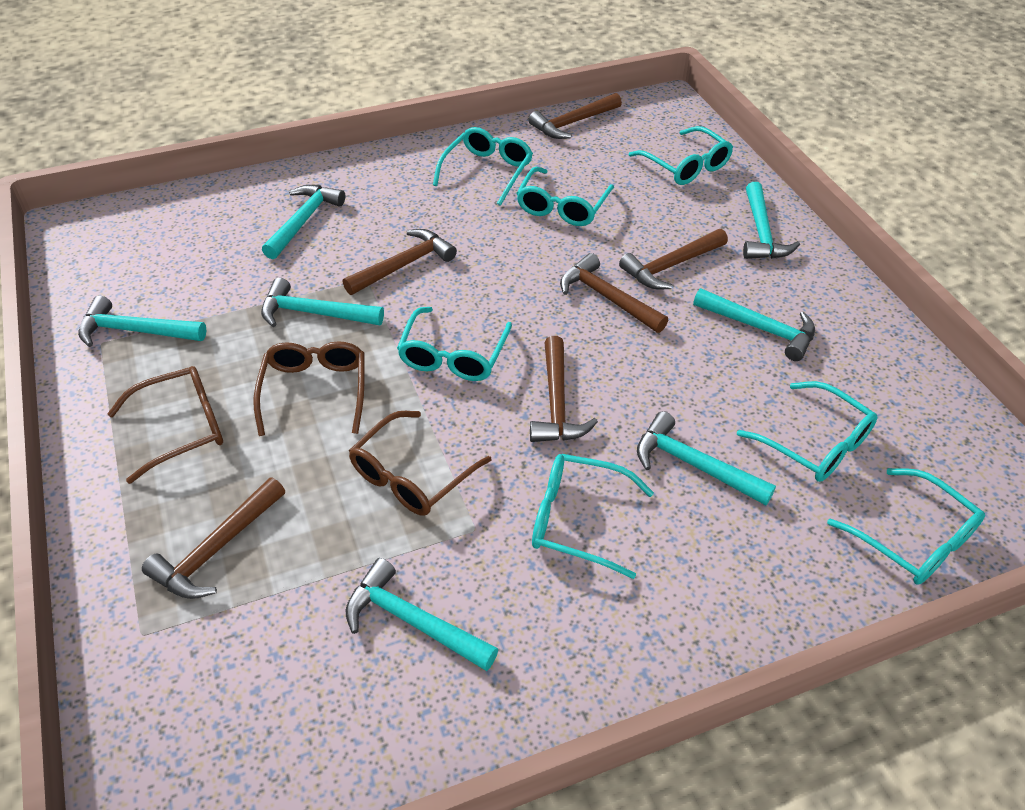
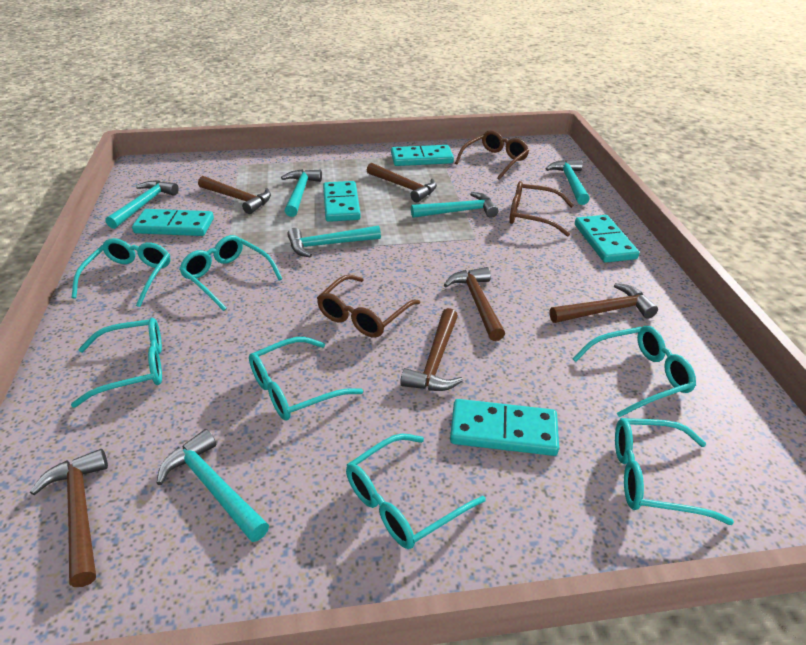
turquoise domino: 0 -> 5
turquoise hammer: 7 -> 6

